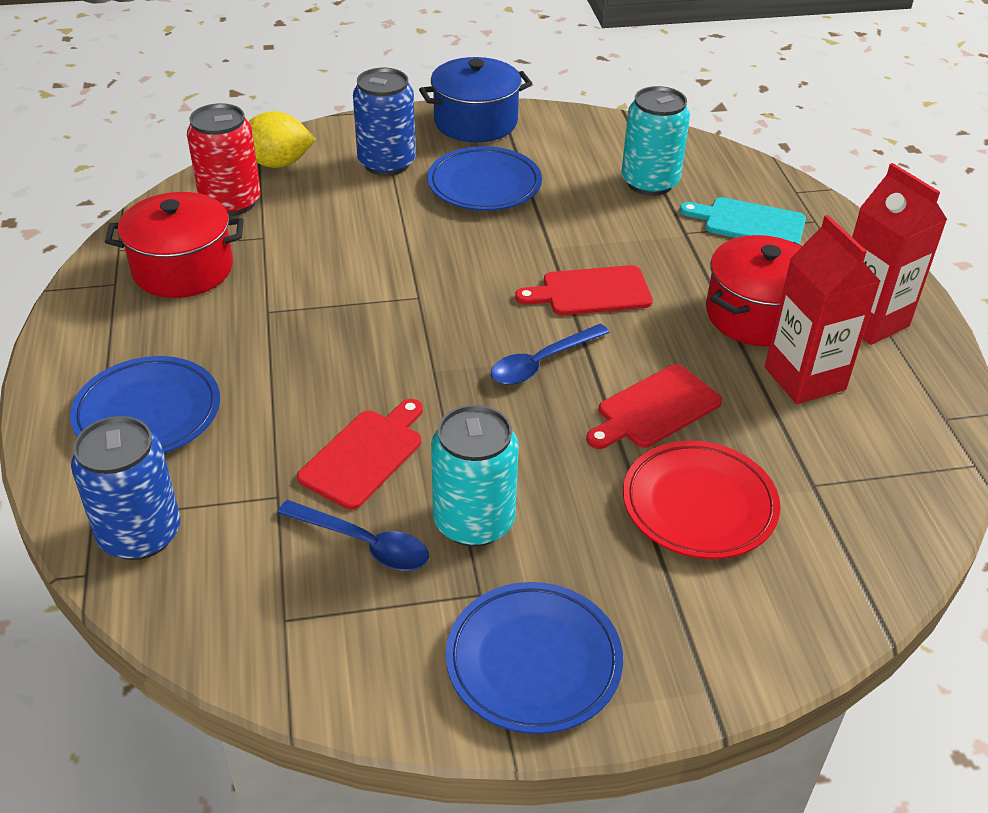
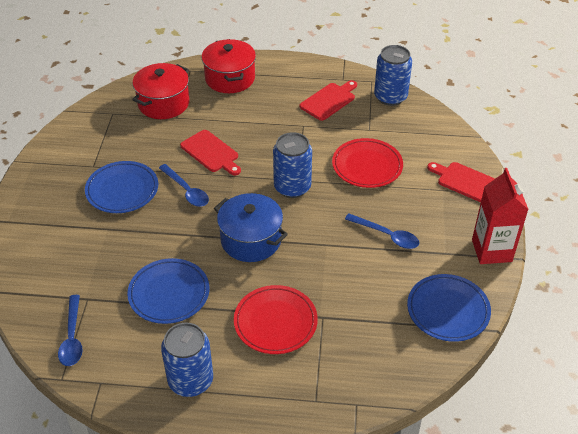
blue can: 2 -> 3
blue spoon: 2 -> 3
red can: 1 -> 0
red carton: 2 -> 1
red plate: 1 -> 2
turquoise can: 2 -> 0
turquoise cutting board: 1 -> 0
yellow lemon: 1 -> 0

